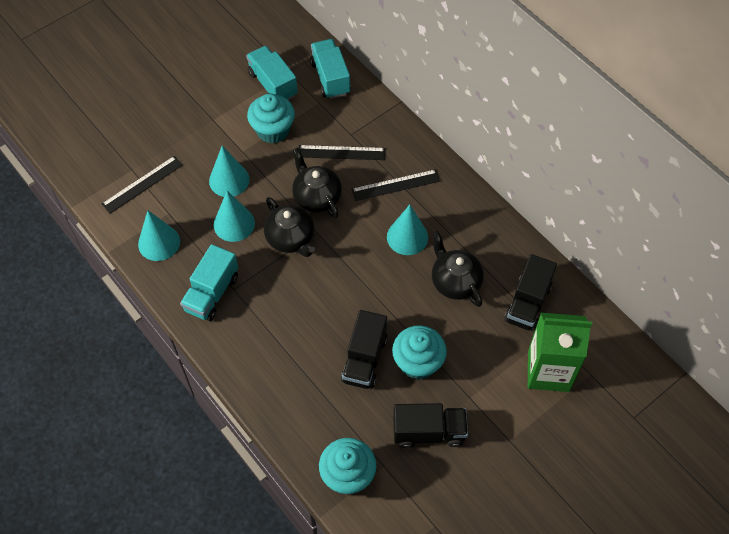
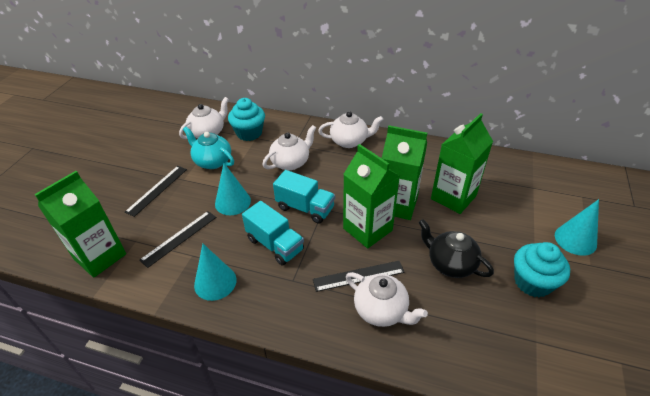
black teapot: 3 -> 1
black truck: 3 -> 0
green carton: 1 -> 4
turquoise cone: 4 -> 3
turquoise cupcake: 3 -> 2
turquoise teapot: 0 -> 1
turquoise truck: 3 -> 2
white teapot: 0 -> 4

